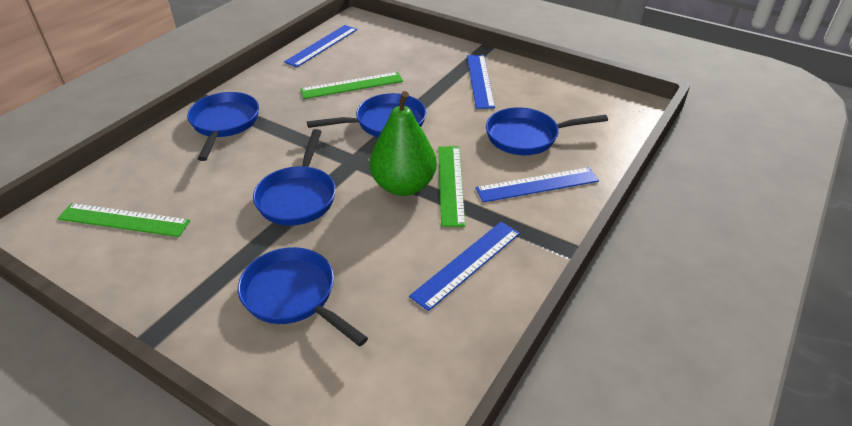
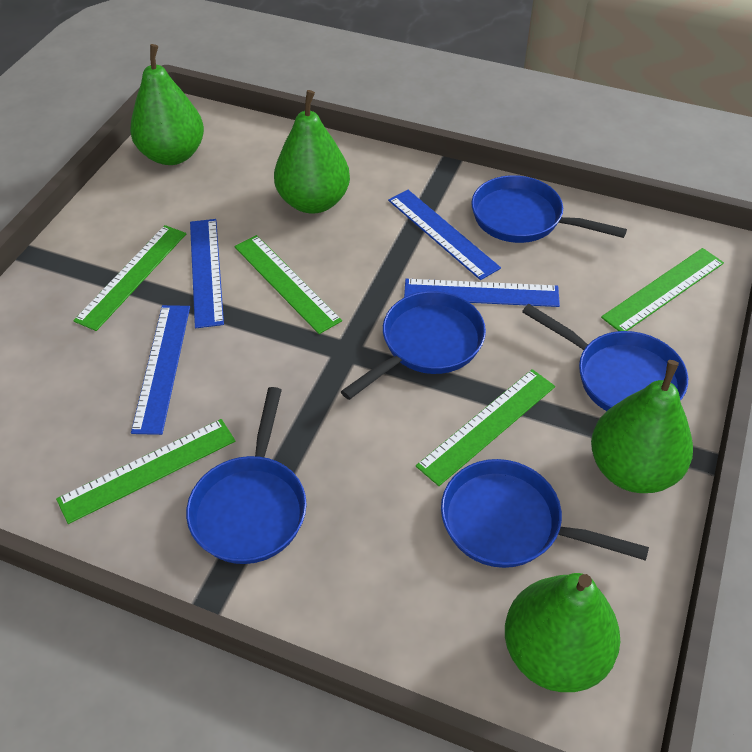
green pear: 1 -> 4
green ruler: 3 -> 5

